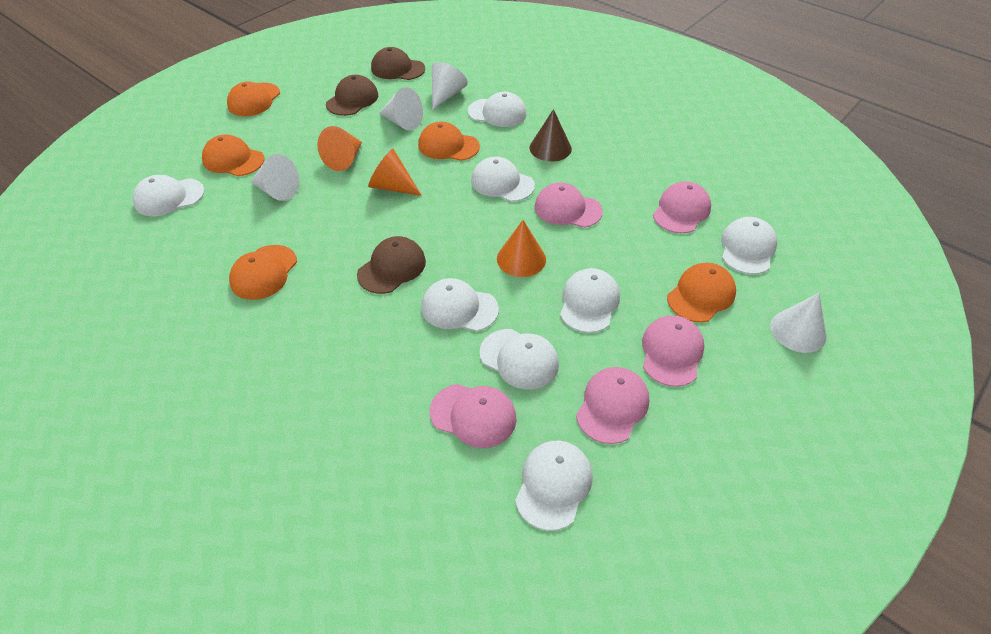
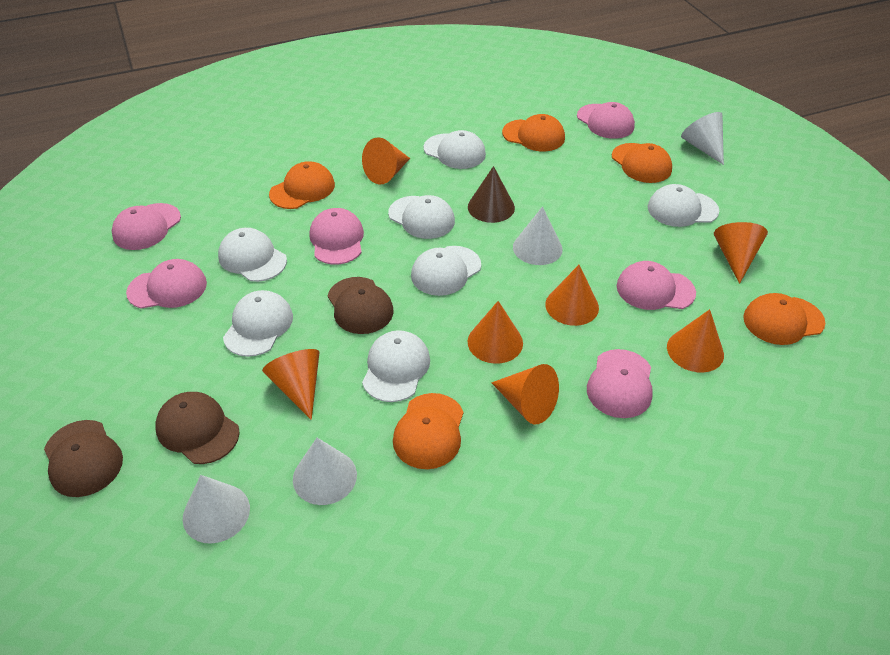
orange cone: 3 -> 7
pink cap: 5 -> 6
white cap: 8 -> 7

